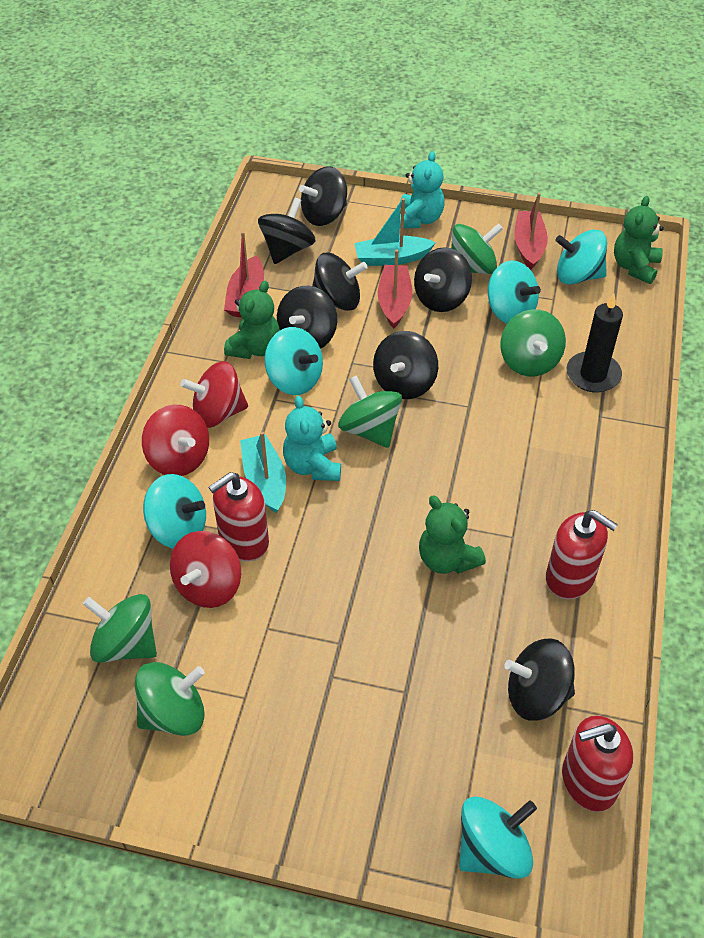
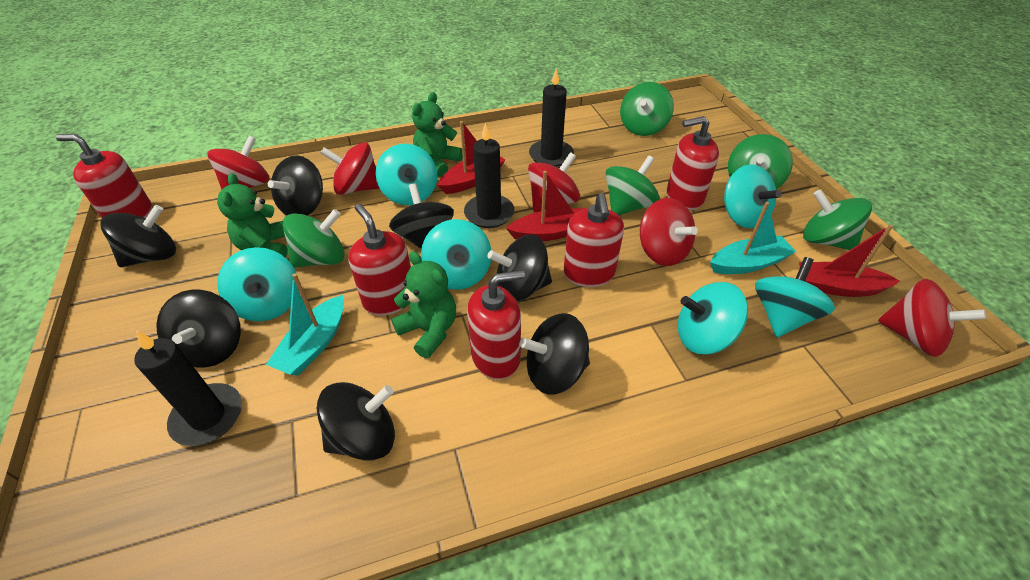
black candle: 1 -> 3
red soap dispenser: 3 -> 5
red spinning top: 3 -> 5
turquoise spinning top: 5 -> 6
turquoise teddy bear: 2 -> 0

